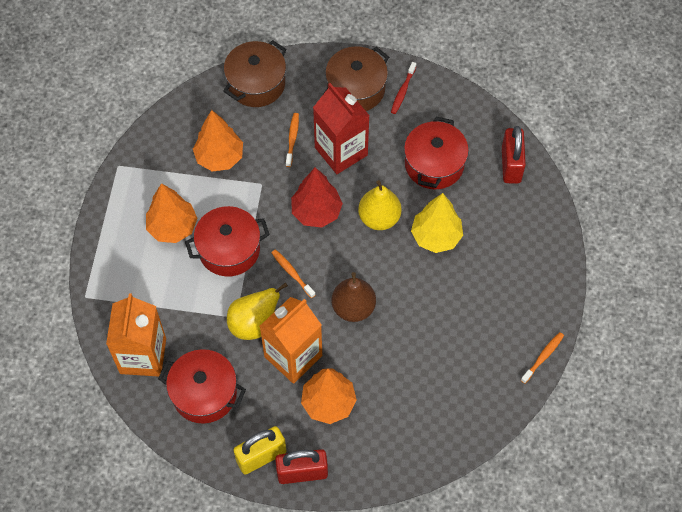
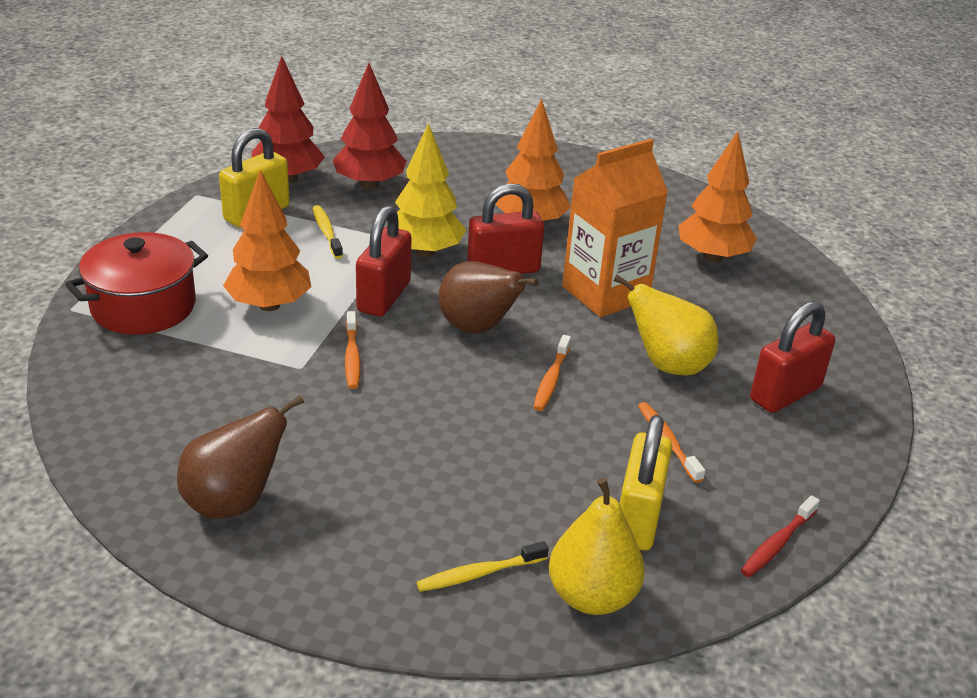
brown pear: 1 -> 2
brown pot: 2 -> 0
orange carton: 2 -> 1
red carton: 1 -> 0
red padlock: 2 -> 3
red pot: 3 -> 1
red tree: 1 -> 2
yellow padlock: 1 -> 2
yellow toothbrush: 0 -> 2

